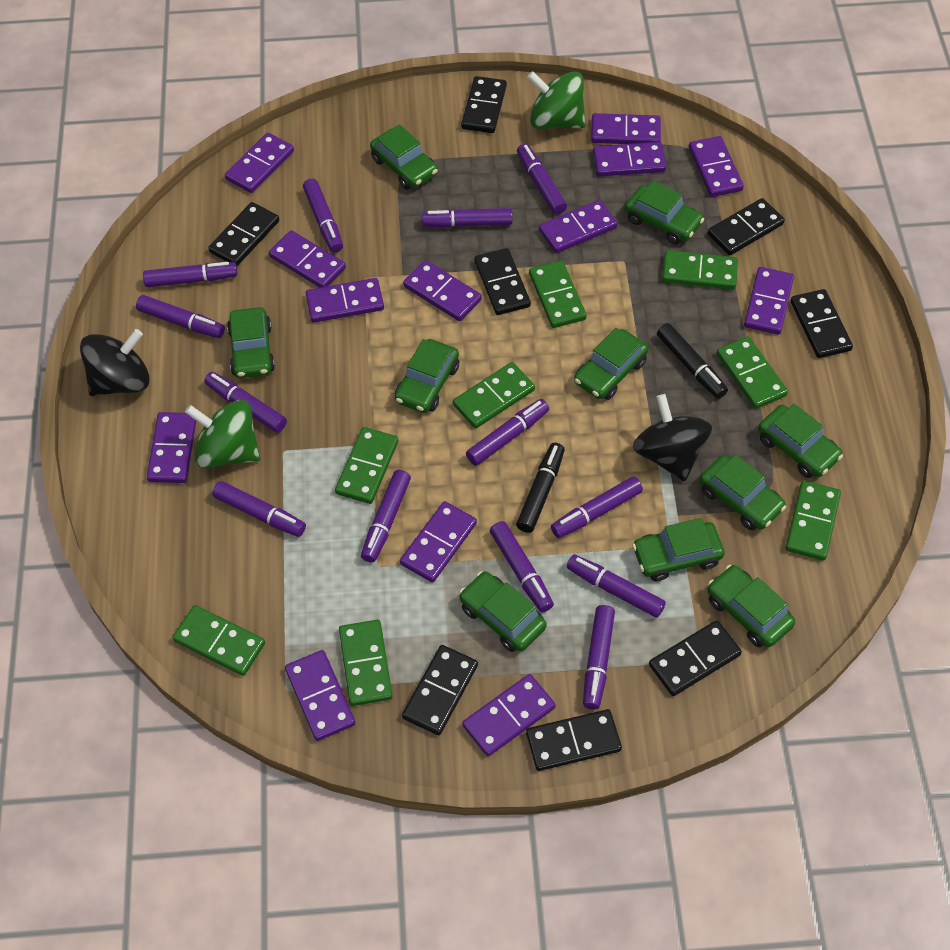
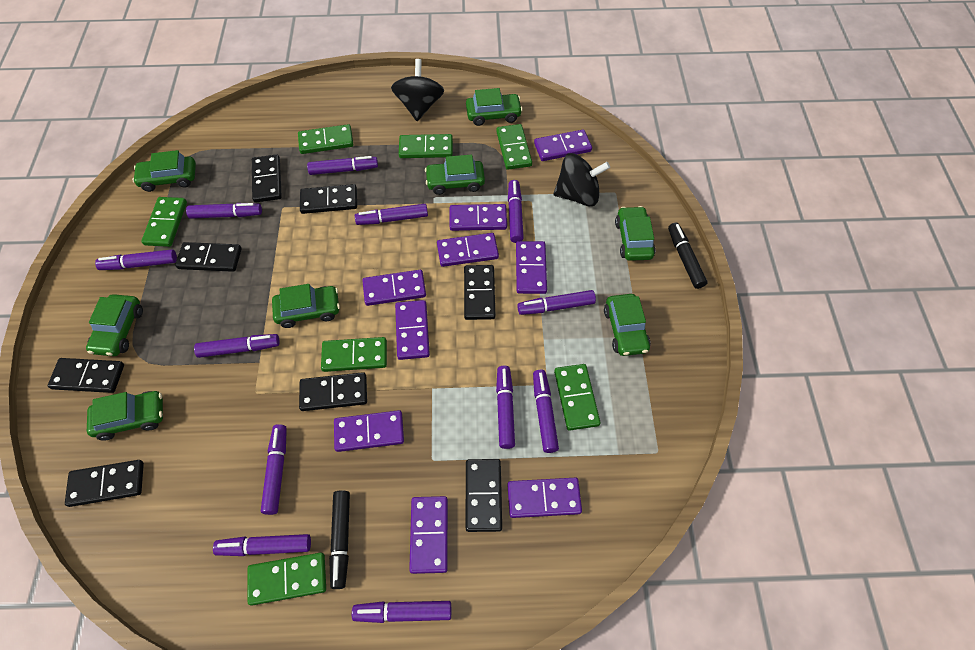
green car: 10 -> 8
green domino: 8 -> 7
green spinning top: 2 -> 0
purple domino: 13 -> 9
purple marker: 13 -> 12

